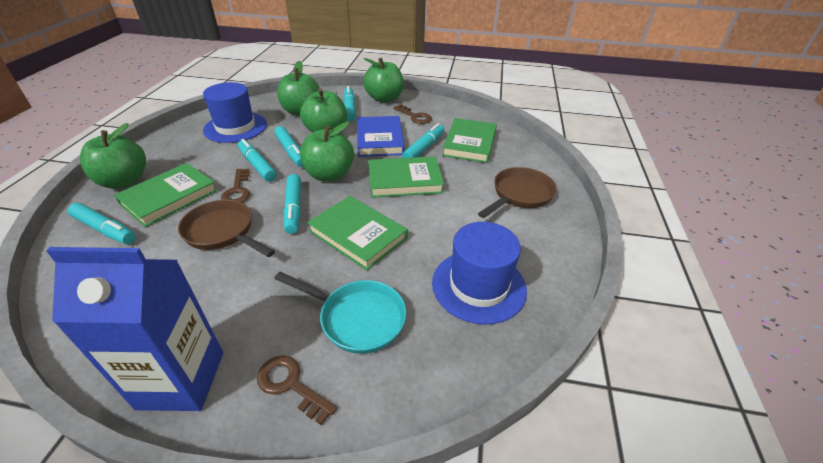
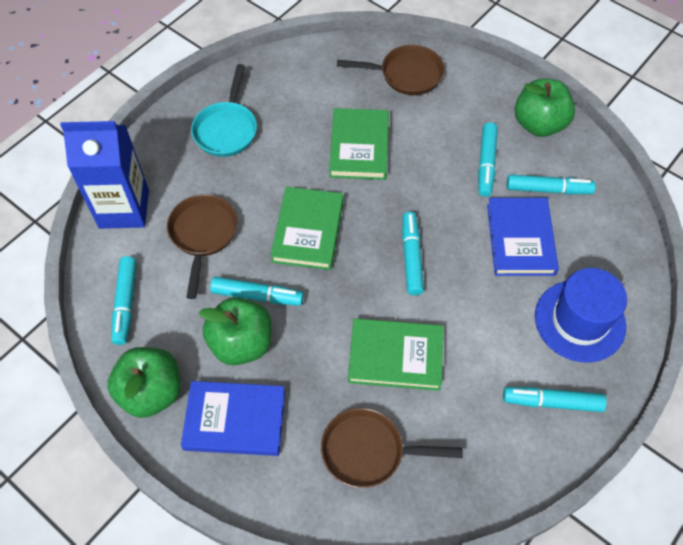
blue book: 1 -> 2
blue hat: 2 -> 1
brown key: 3 -> 0
brown pan: 2 -> 3
green apple: 5 -> 3
green book: 4 -> 3

